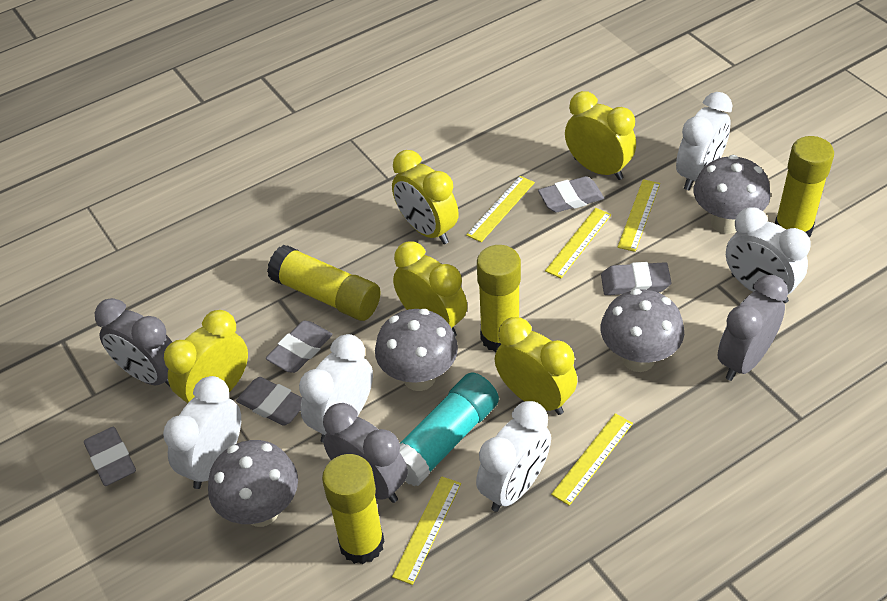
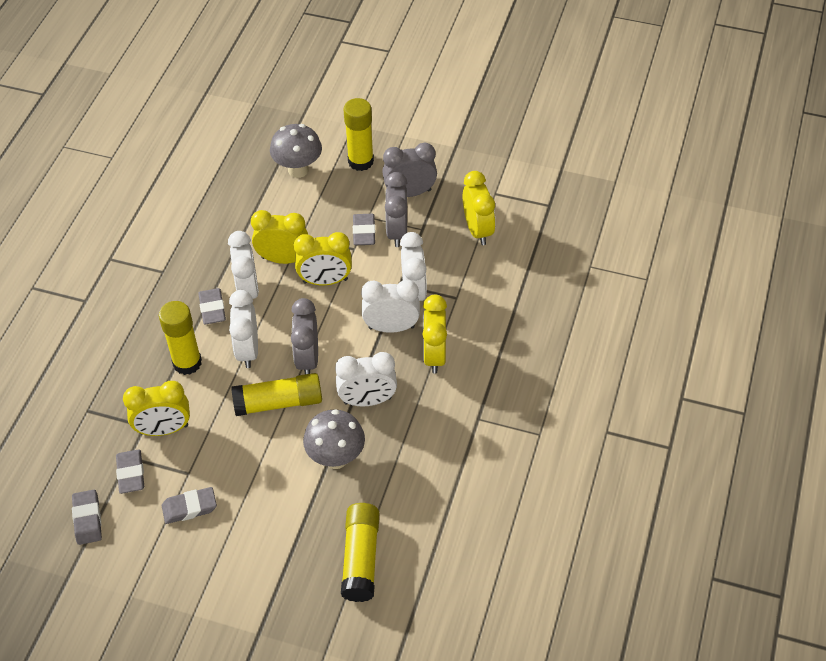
grey mushroom: 4 -> 2
turquoise glue stick: 1 -> 0
yellow ruler: 5 -> 0

